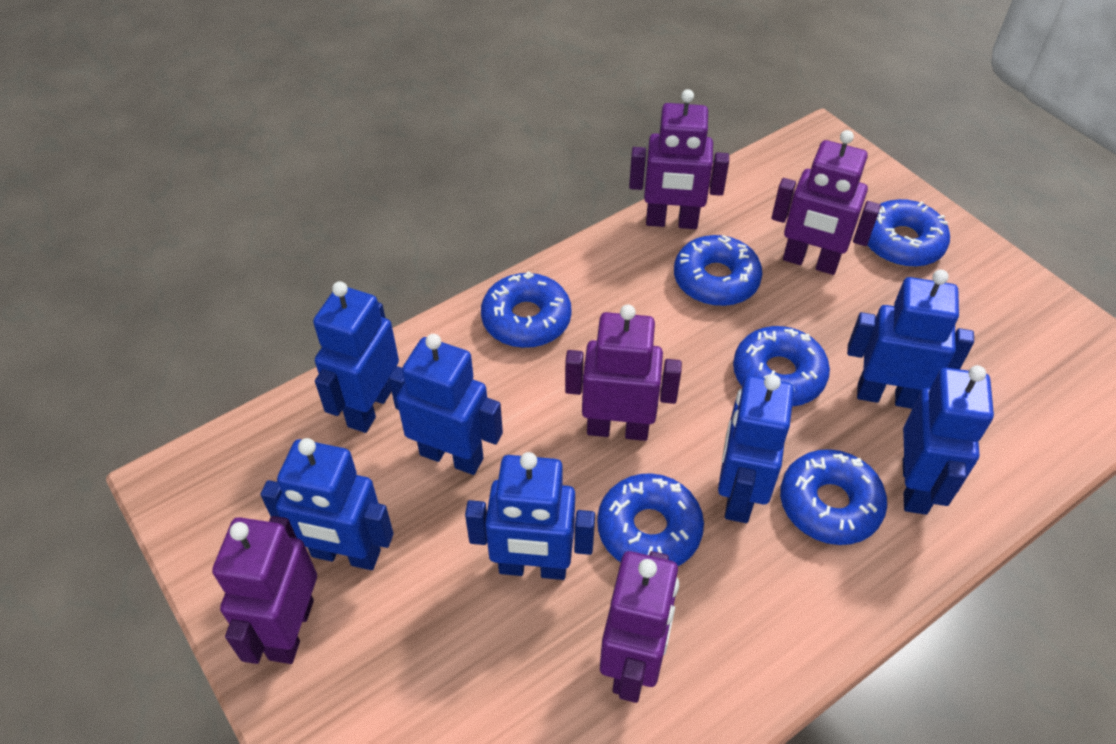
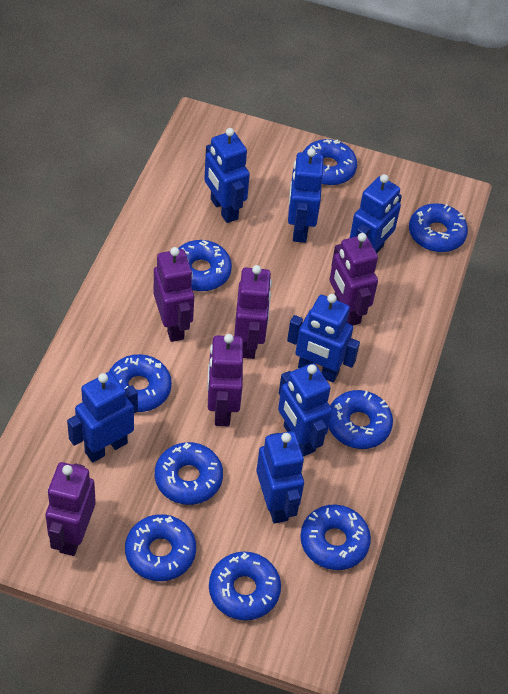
blue donut: 6 -> 9

